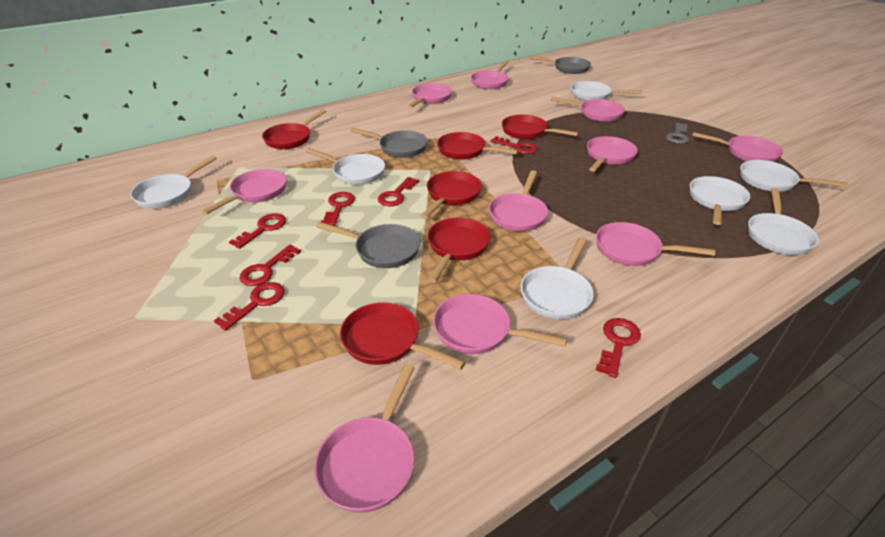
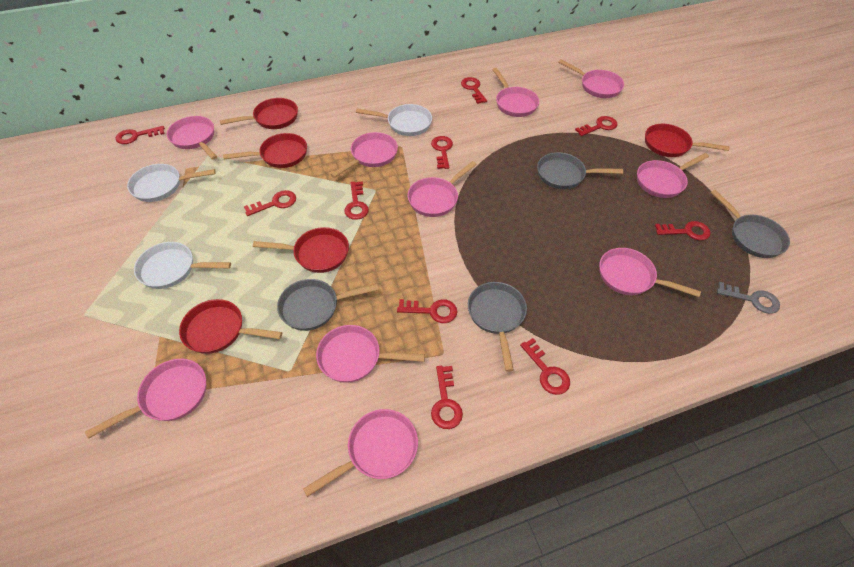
grey pan: 3 -> 4
red key: 7 -> 10
red pan: 6 -> 5
white pan: 7 -> 3

